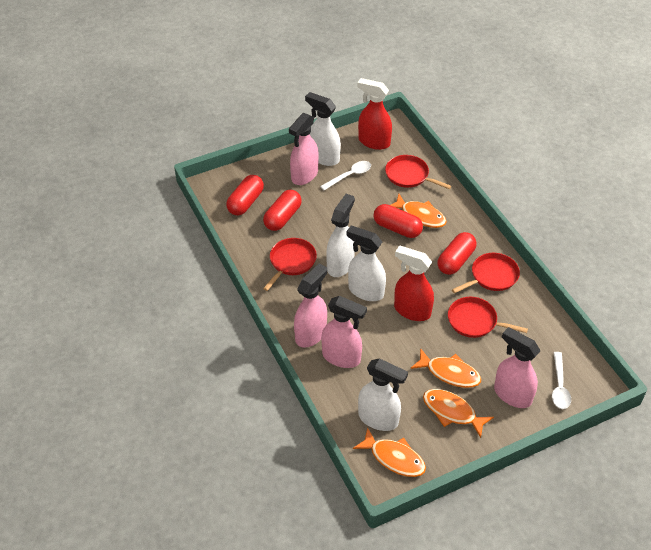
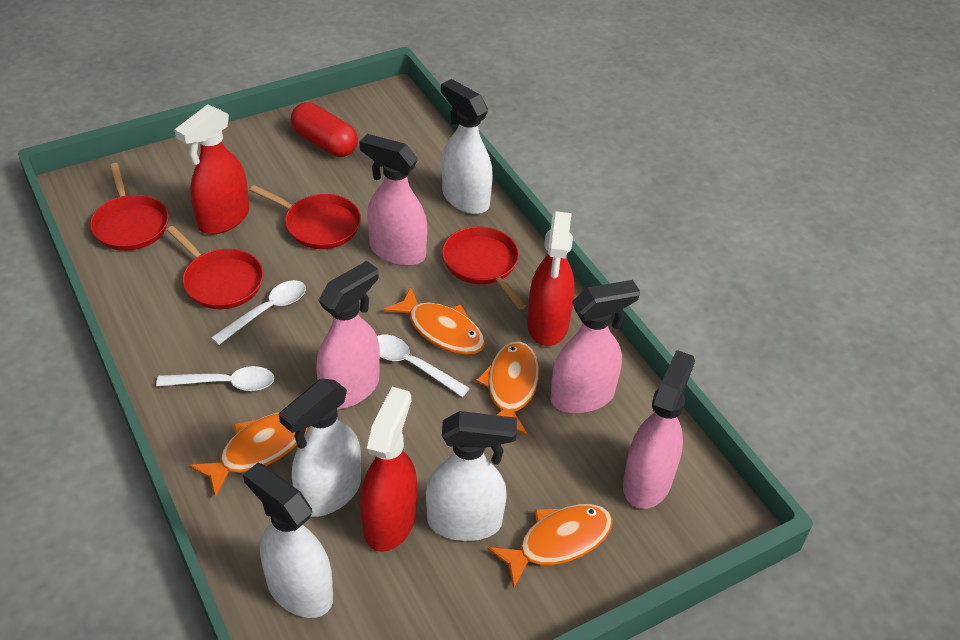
red capsule: 4 -> 1
red spray bottle: 2 -> 3
white spoon: 2 -> 3

